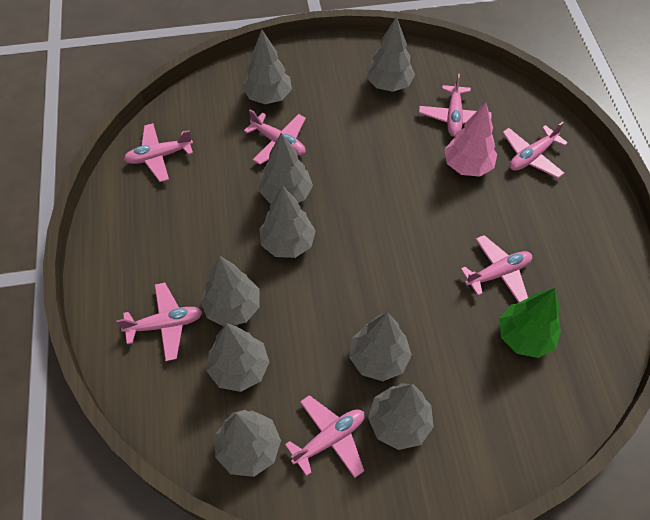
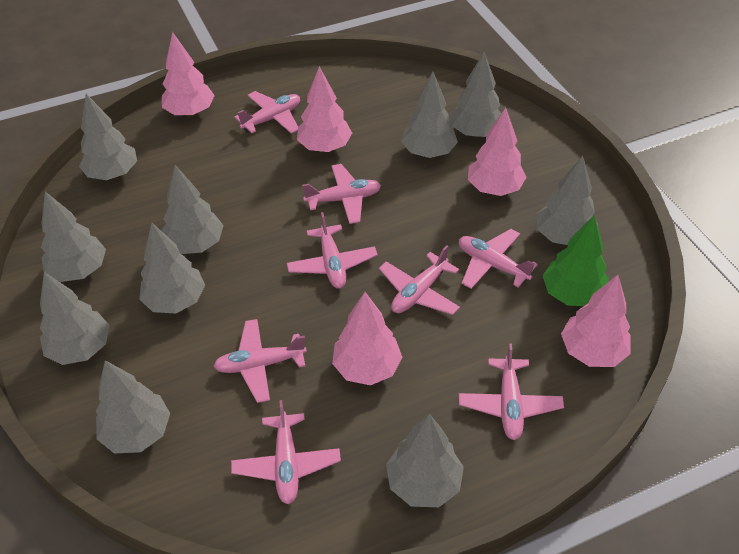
grey tree: 9 -> 10
pink plane: 7 -> 8
pink tree: 1 -> 5

